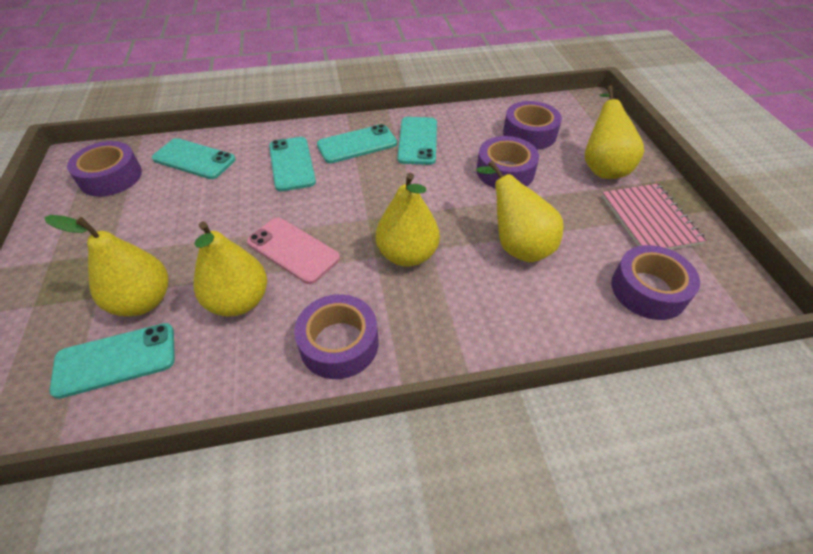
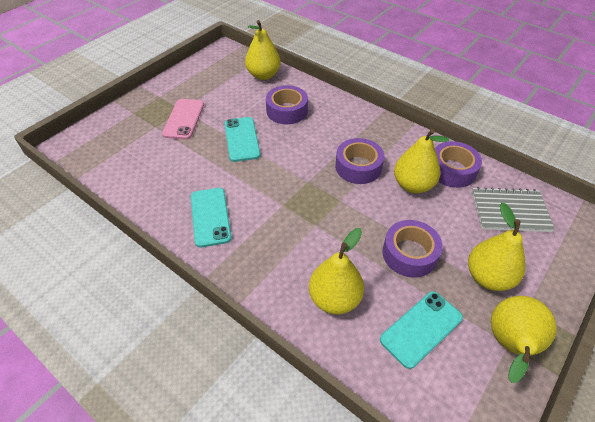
grey notebook: 0 -> 1
pink notebook: 1 -> 0
purple tape: 5 -> 4
turquoise phone: 5 -> 3

